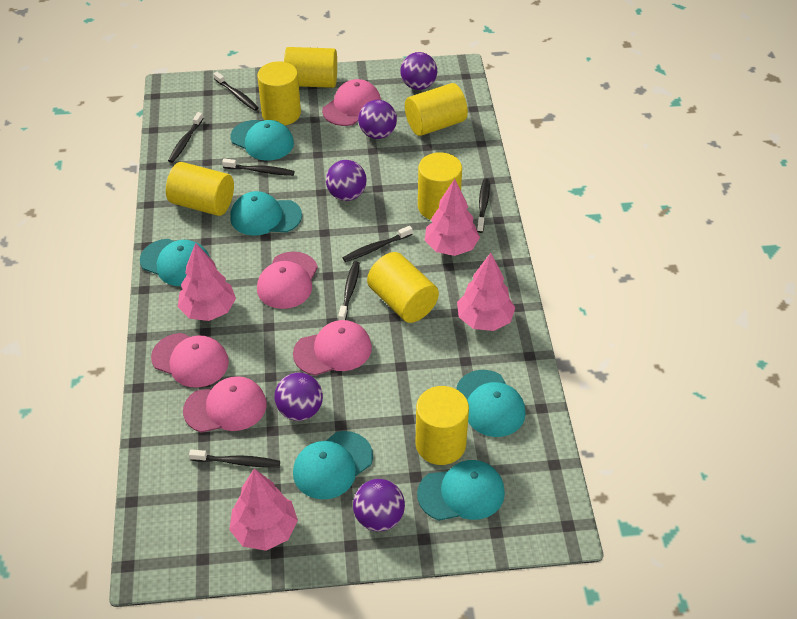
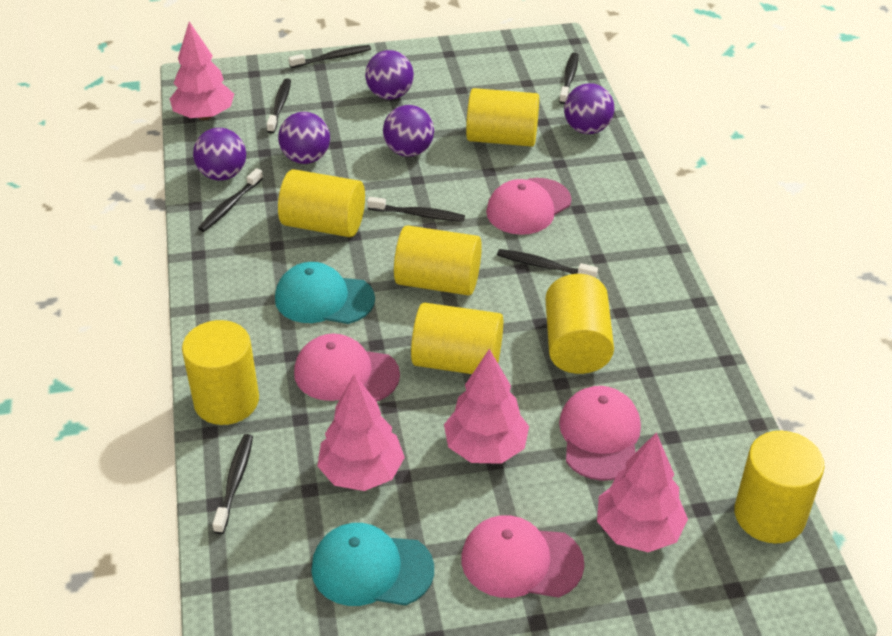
pink cap: 5 -> 4
turquoise cap: 6 -> 2

